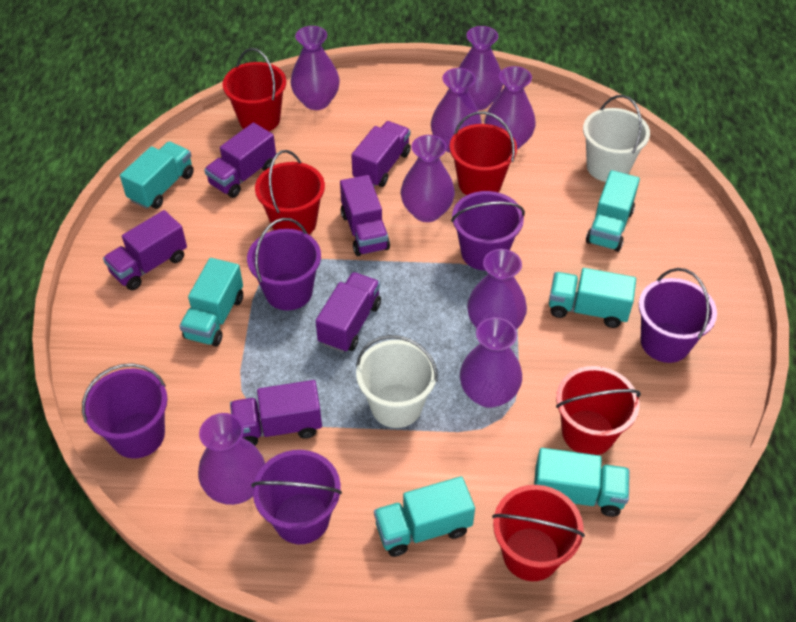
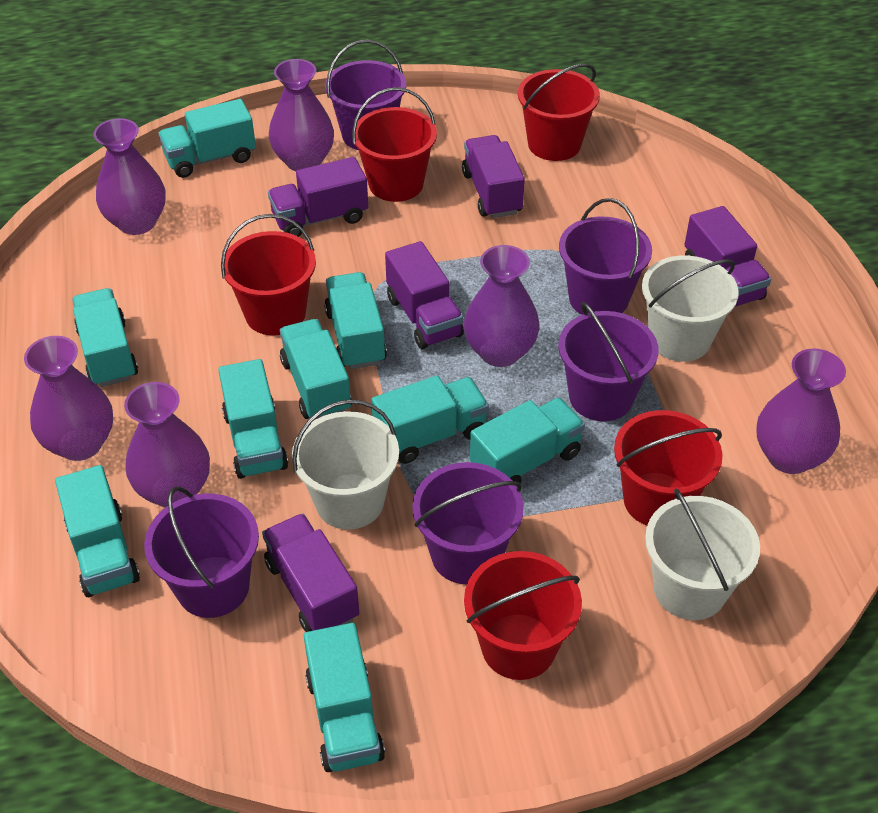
purple truck: 6 -> 5
purple vase: 8 -> 6
turquoise truck: 6 -> 9
white bucket: 2 -> 3

